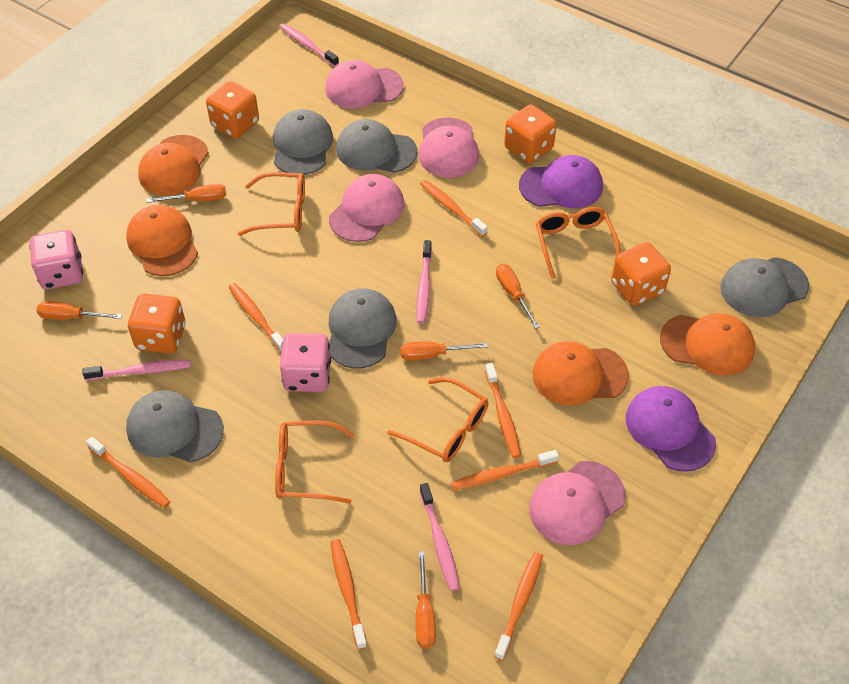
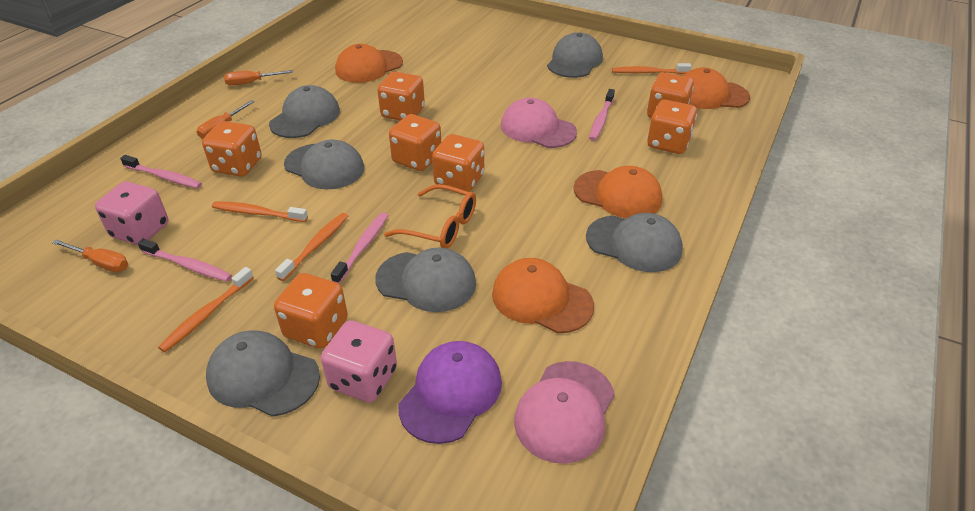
grey cap: 5 -> 6
orange dice: 4 -> 7
orange glasses: 4 -> 1
orange screwdriver: 5 -> 3
orange toothbrush: 7 -> 4
pink cap: 4 -> 2
purple cap: 2 -> 1

